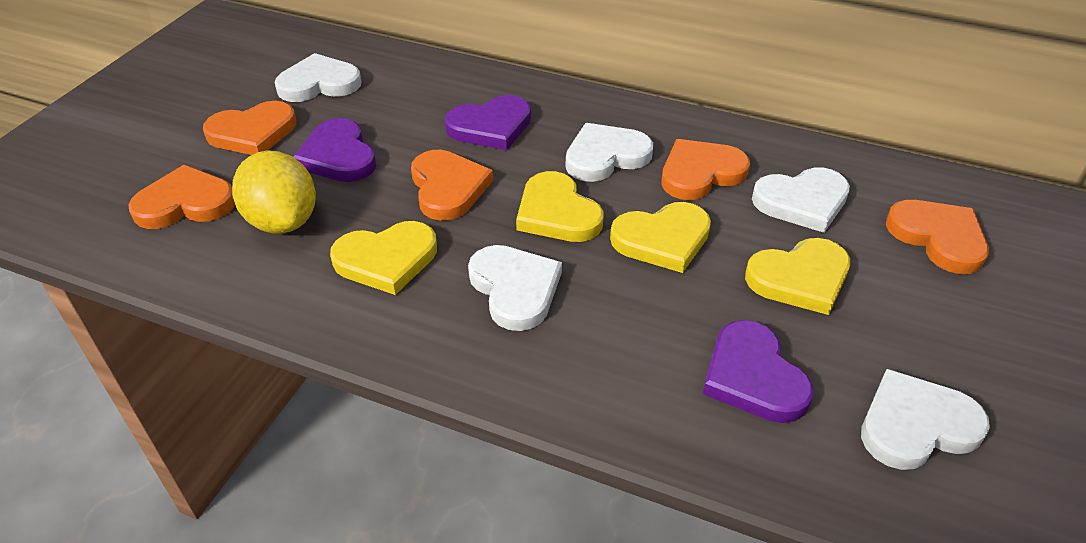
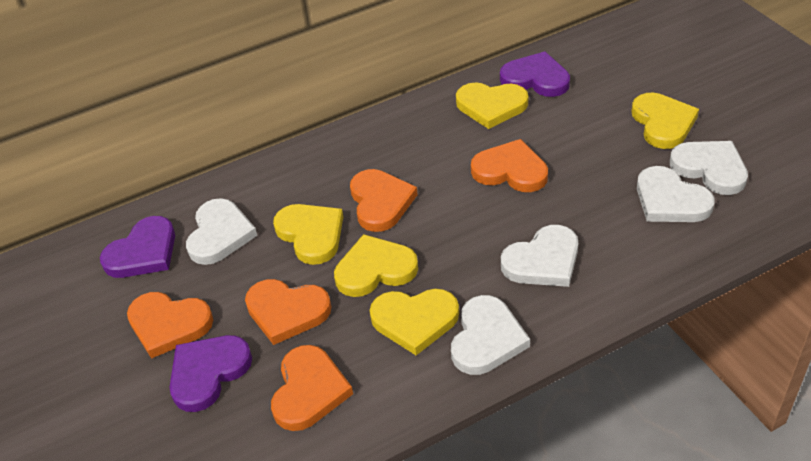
yellow heart: 4 -> 5
yellow lemon: 1 -> 0

